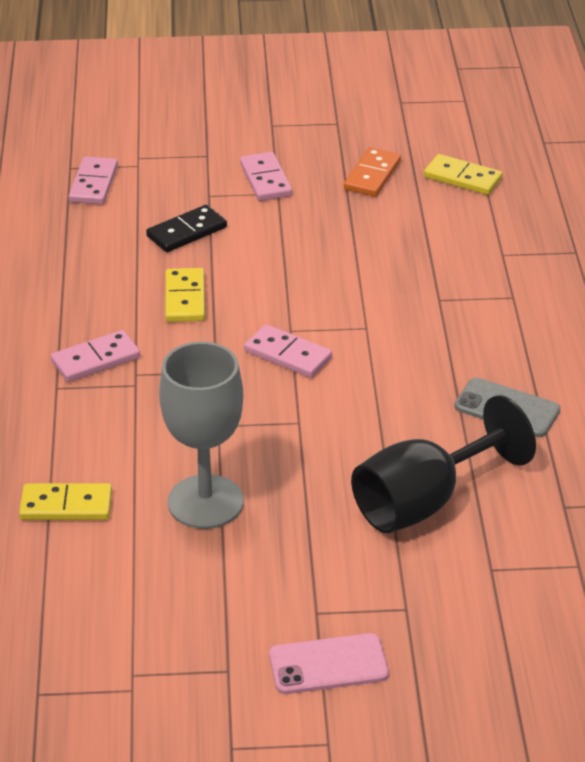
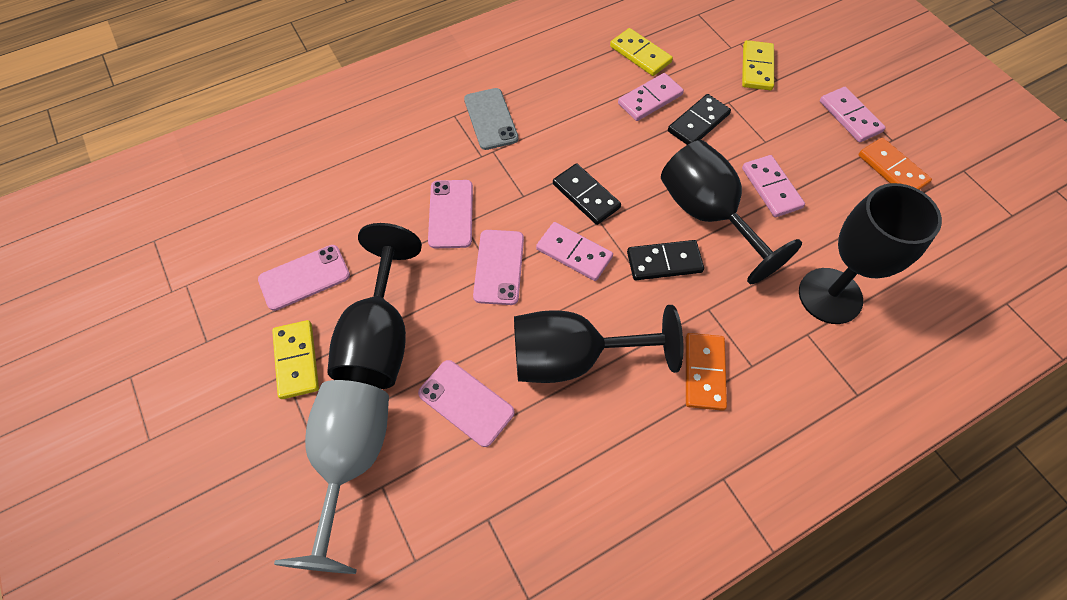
black domino: 1 -> 3
black goblet: 1 -> 4
orange domino: 1 -> 2
pink phone: 1 -> 4

